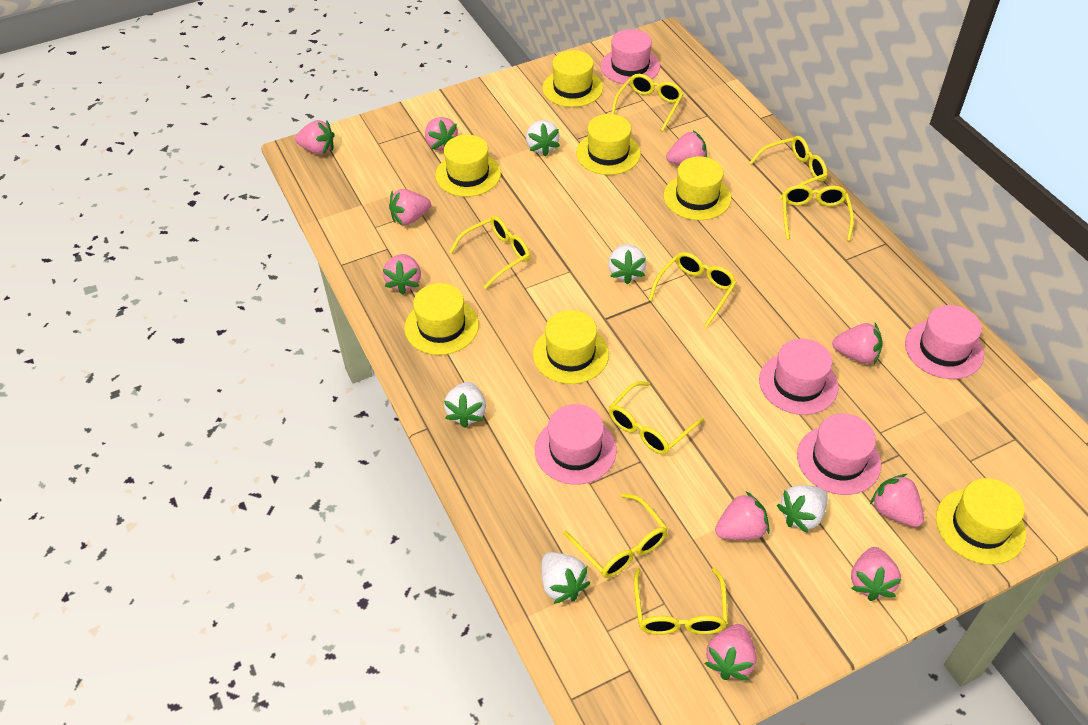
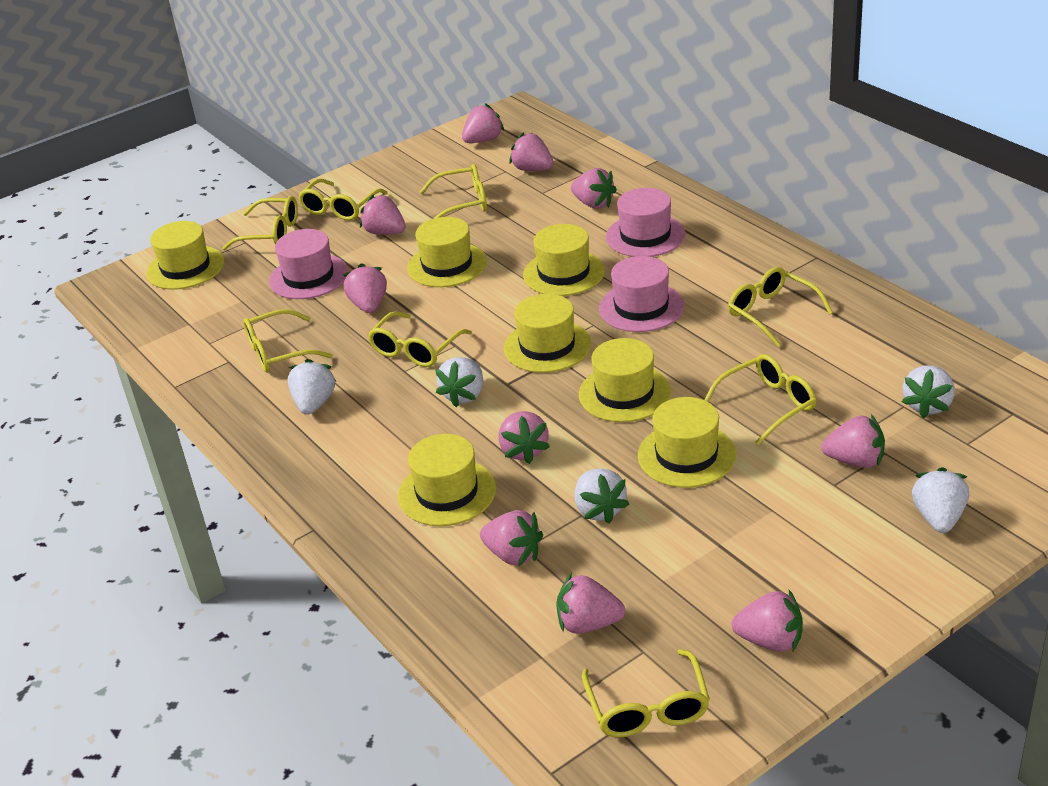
pink hat: 5 -> 3

